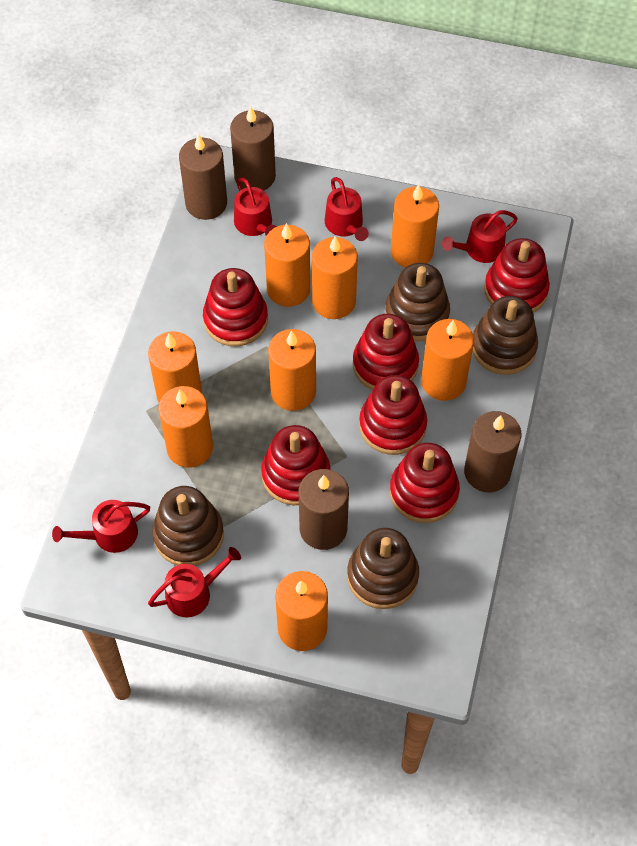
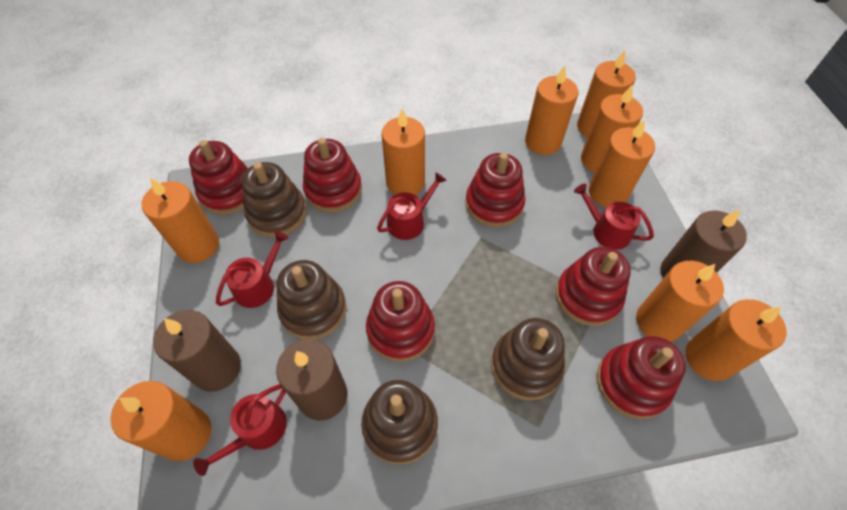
brown candle: 4 -> 3
orange candle: 8 -> 9
red watering can: 5 -> 4

